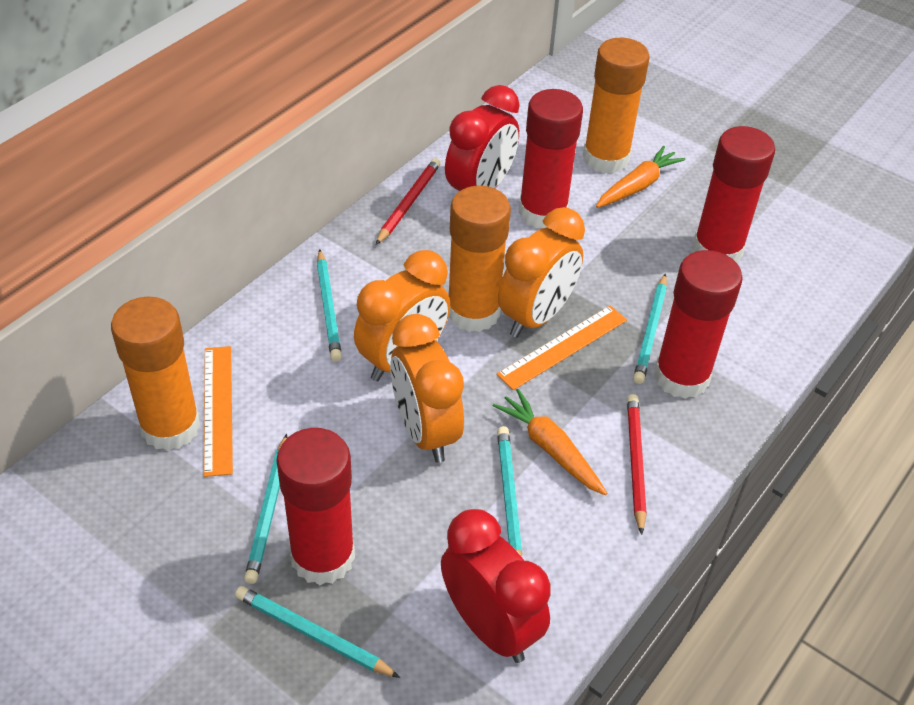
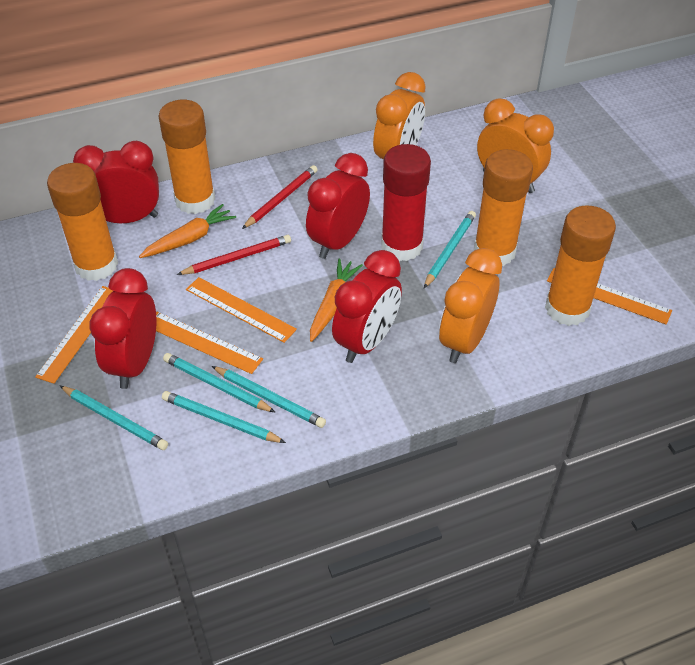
orange glue stick: 3 -> 4
orange ruler: 2 -> 4
red clock: 2 -> 4
red glue stick: 4 -> 1

